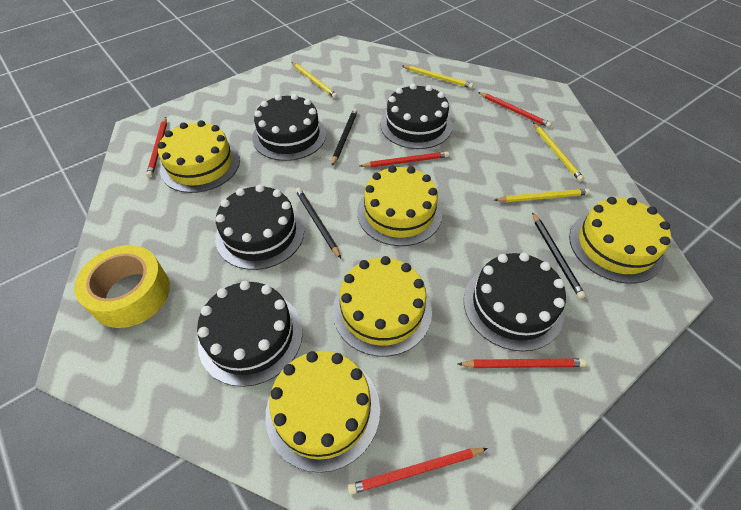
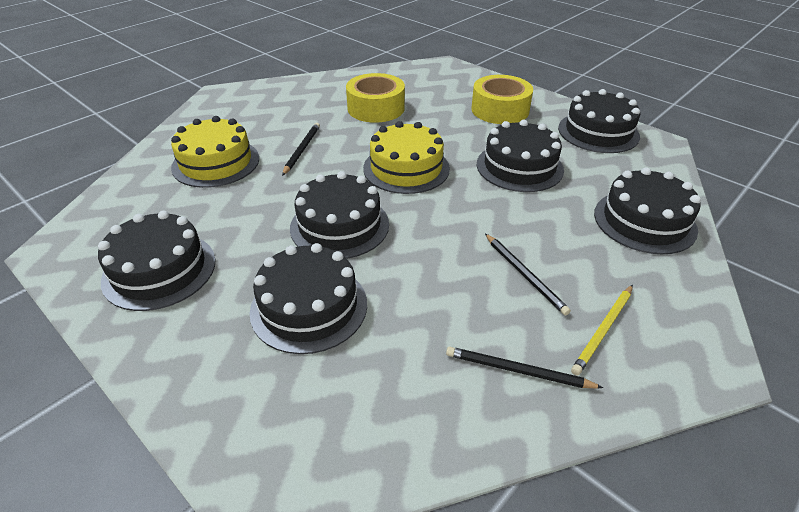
black cake: 5 -> 6
red pencil: 5 -> 0
yellow cake: 5 -> 2
yellow pencil: 4 -> 1
yellow tape: 1 -> 2

